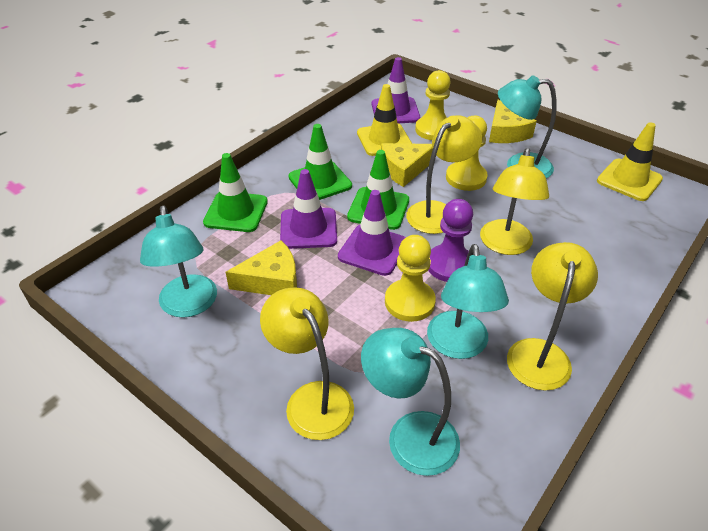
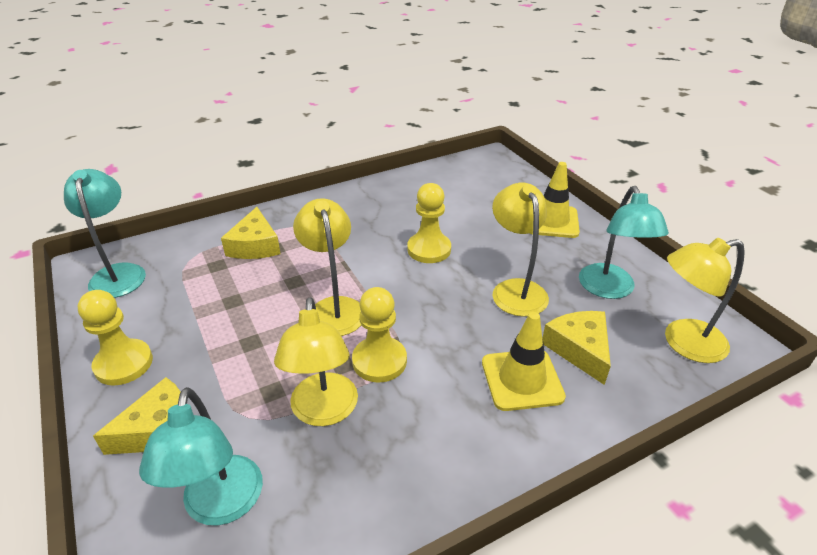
green traffic cone: 3 -> 0
purple pawn: 1 -> 0
purple traffic cone: 3 -> 0
turquoise lamp: 4 -> 3

